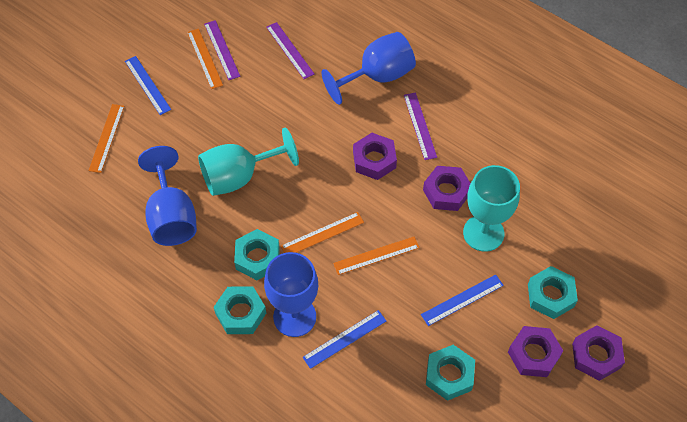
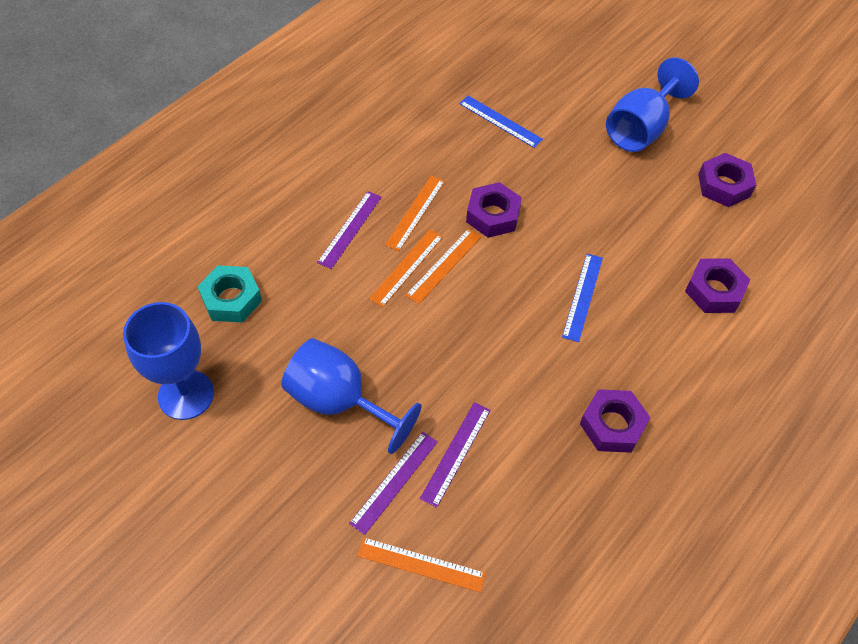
blue ruler: 3 -> 2
turquoise goblet: 2 -> 0
turquoise nut: 4 -> 1

